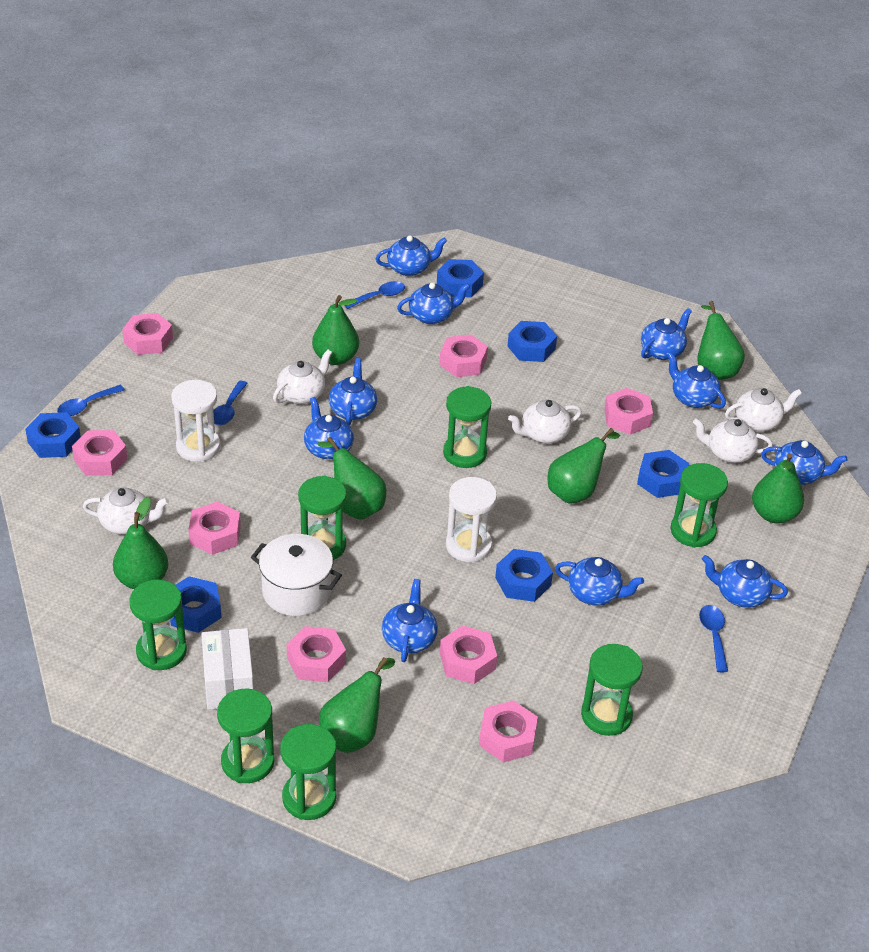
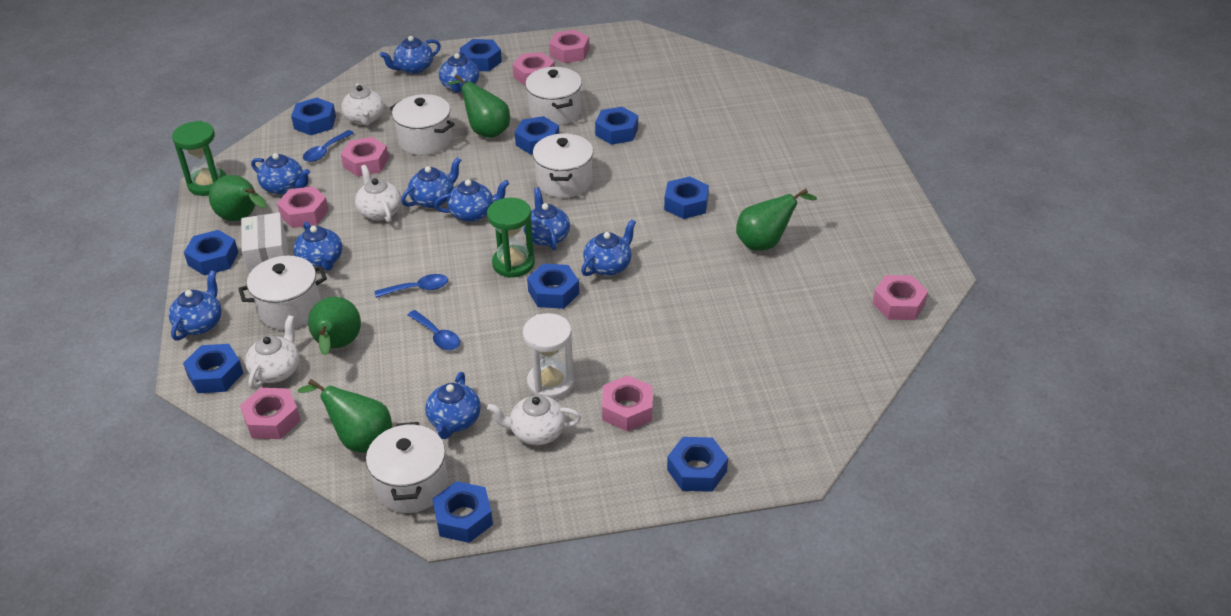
blue nut: 6 -> 10
blue spoon: 4 -> 3
green hourglass: 7 -> 2
green pear: 7 -> 5
pink nut: 8 -> 7
white hourglass: 2 -> 1
white pot: 1 -> 5
white teapot: 5 -> 4

